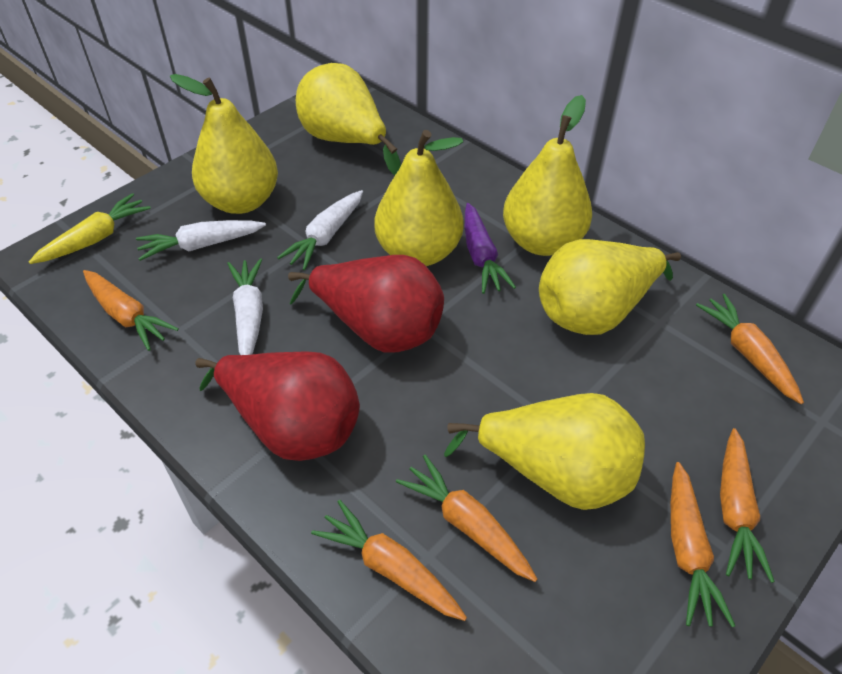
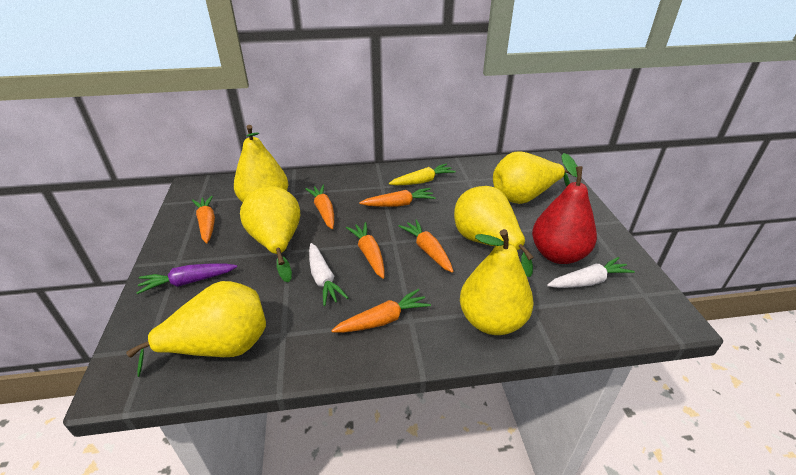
red pear: 2 -> 1
white carrot: 3 -> 2

